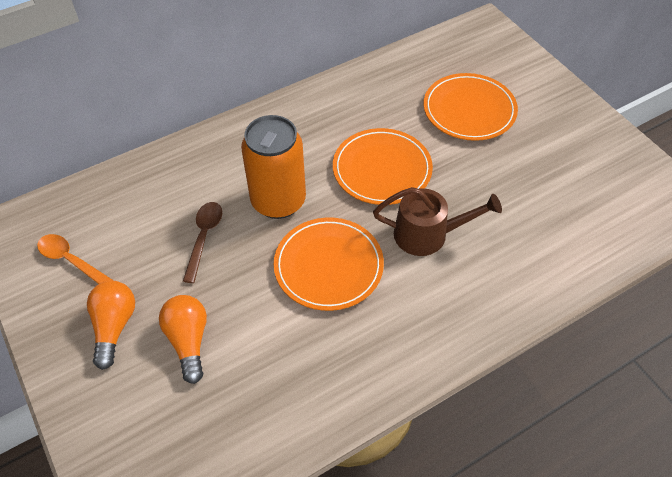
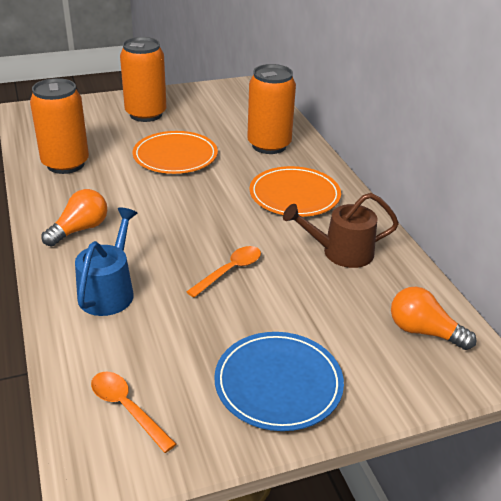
blue plate: 0 -> 1
blue watering can: 0 -> 1
brown spoon: 1 -> 0
orange can: 1 -> 3
orange plate: 3 -> 2
orange spoon: 1 -> 2

